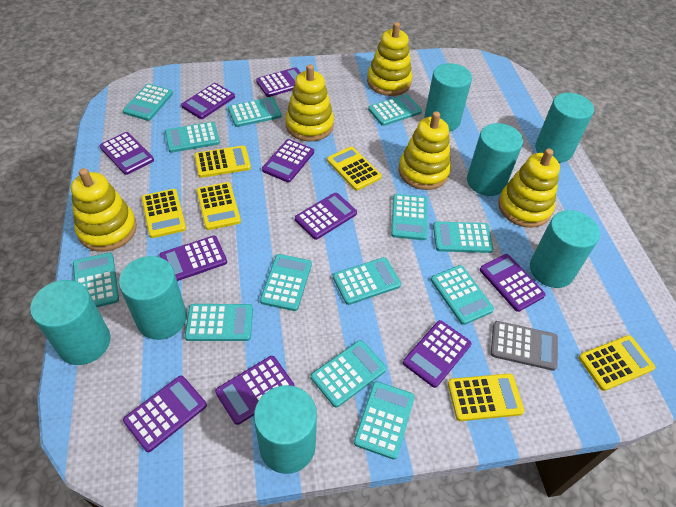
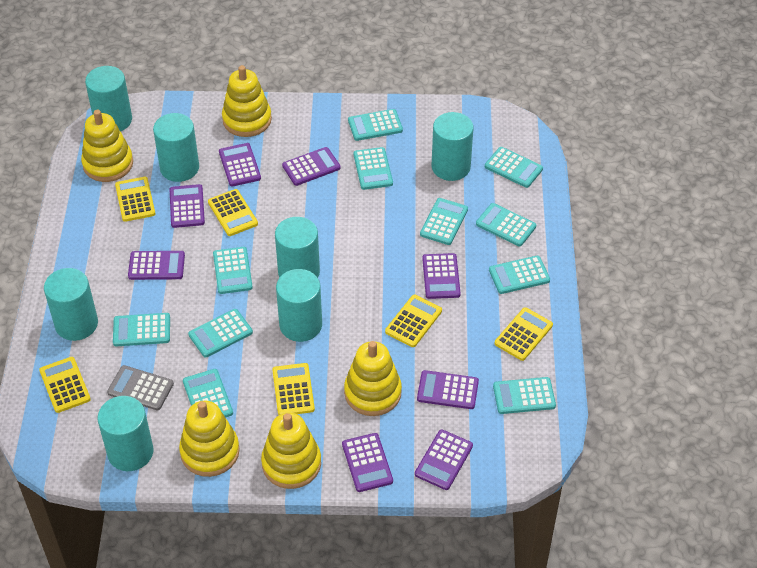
purple calculator: 10 -> 8
turquoise calculator: 13 -> 11

